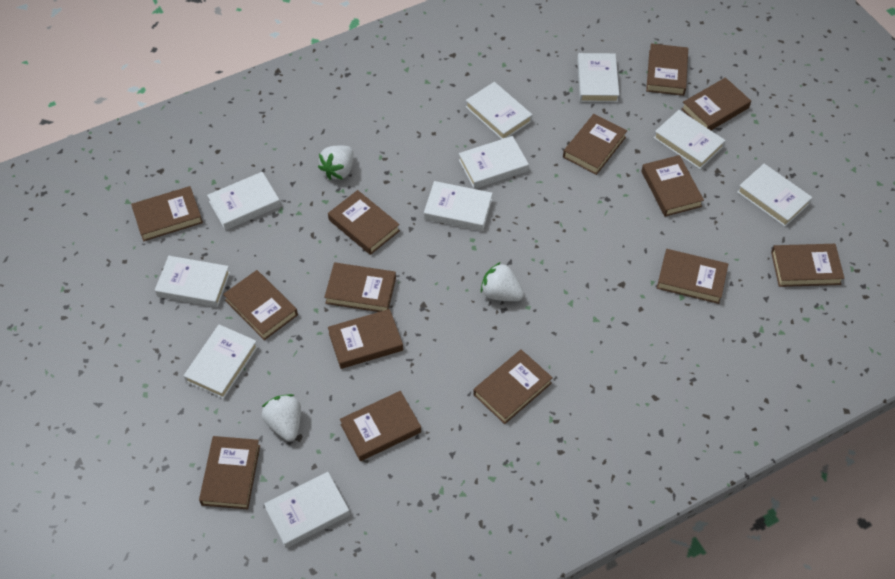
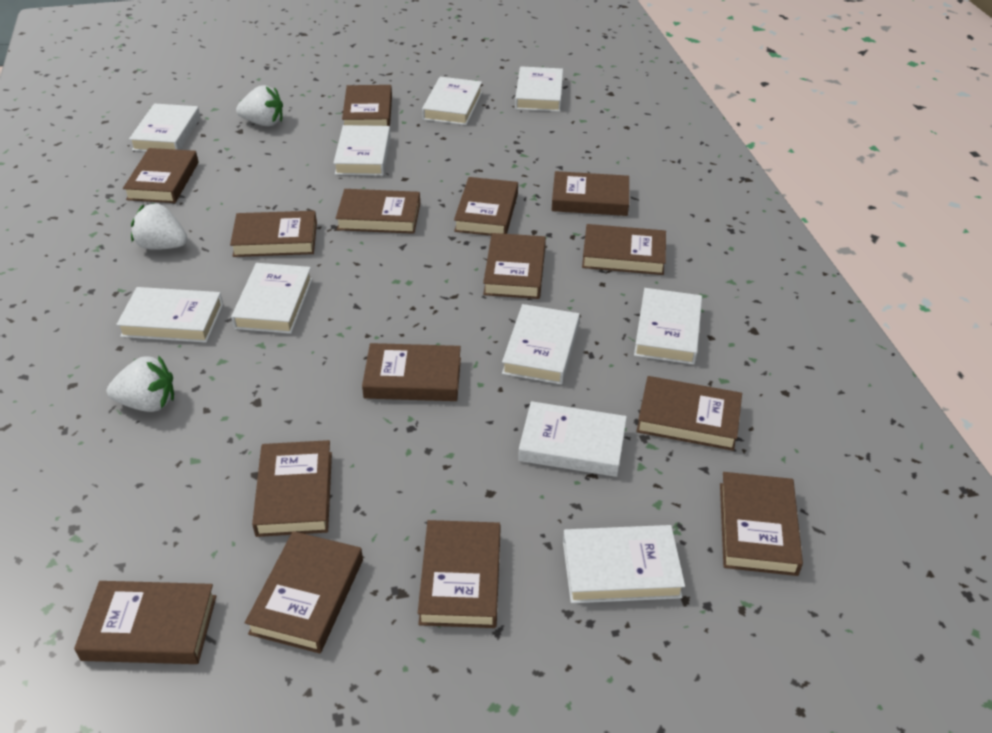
brown book: 14 -> 15

